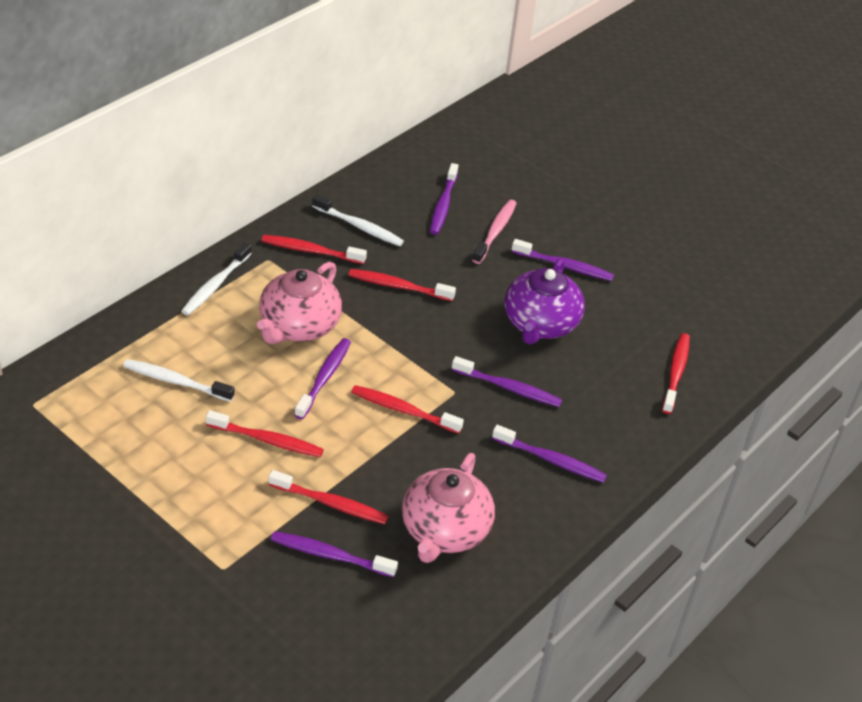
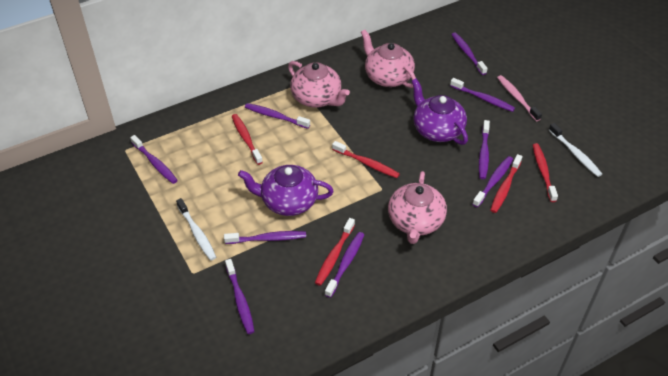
pink teapot: 2 -> 3
purple teapot: 1 -> 2
purple toothbrush: 6 -> 9
red toothbrush: 6 -> 5
white toothbrush: 3 -> 2

